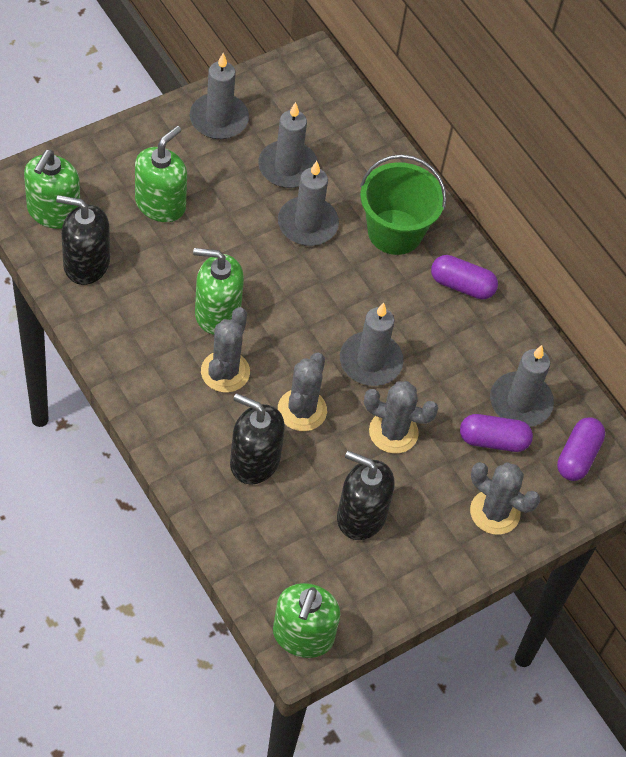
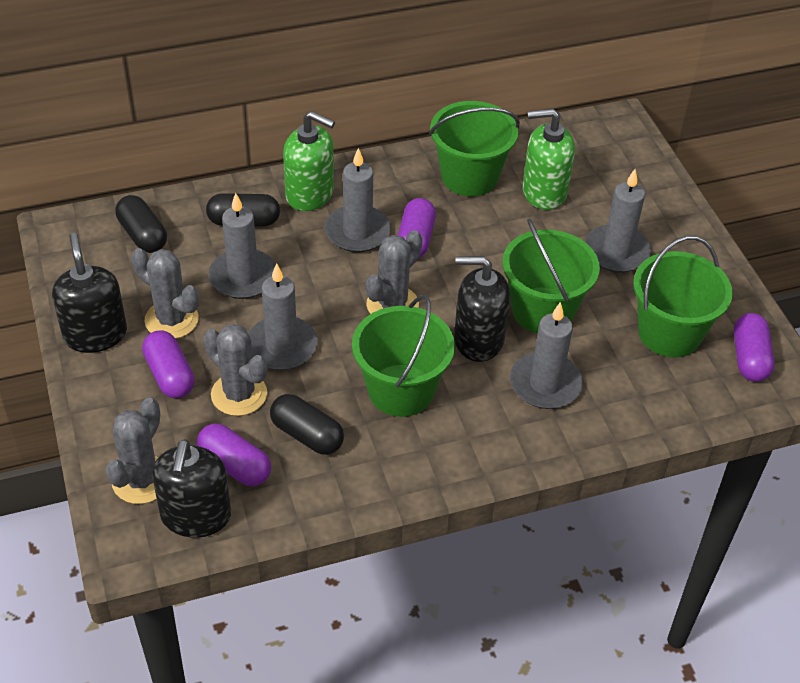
black capsule: 0 -> 3
green bucket: 1 -> 4
green soap dispenser: 4 -> 2
purple capsule: 3 -> 4

